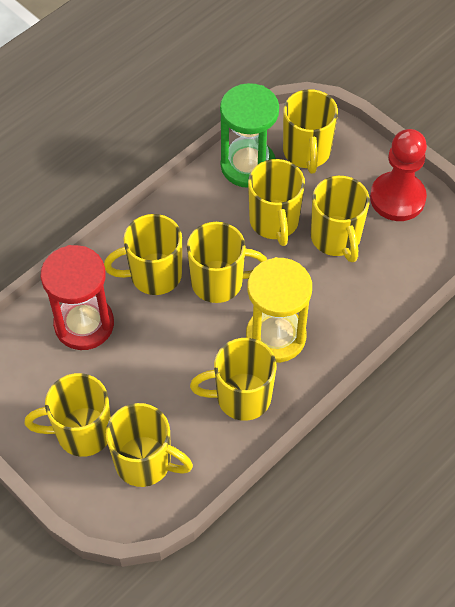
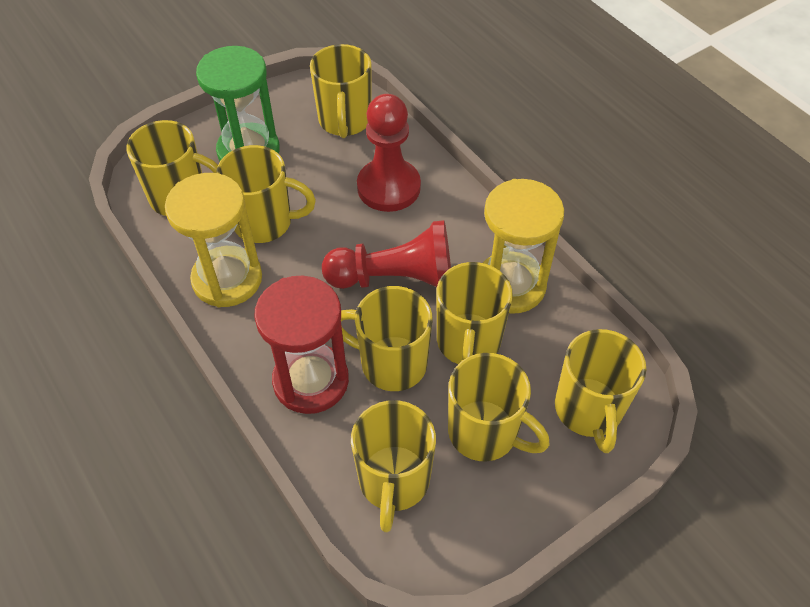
red pawn: 1 -> 2
yellow hourglass: 1 -> 2

